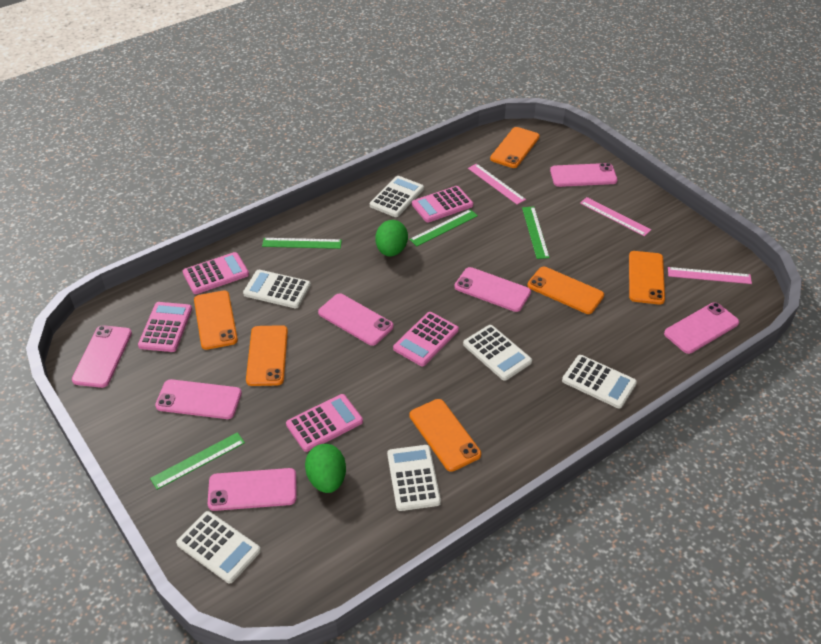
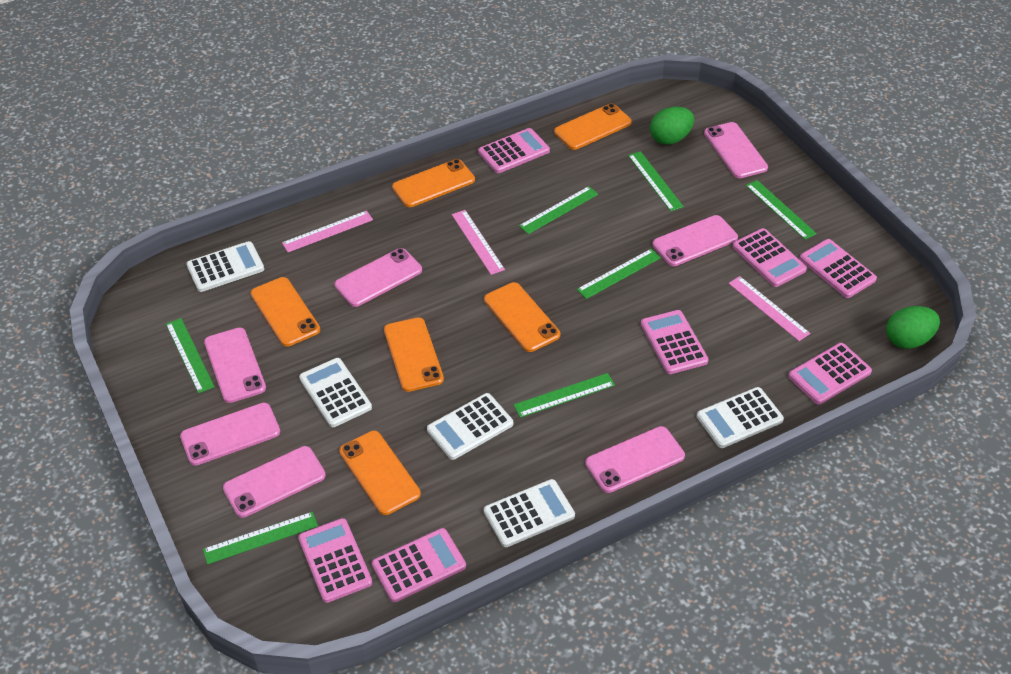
green ruler: 4 -> 7
pink calculator: 5 -> 7
white calculator: 6 -> 5

